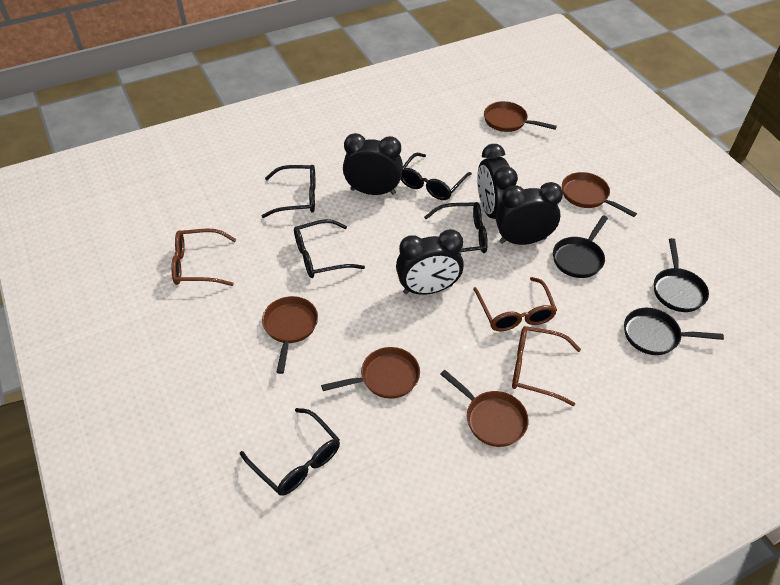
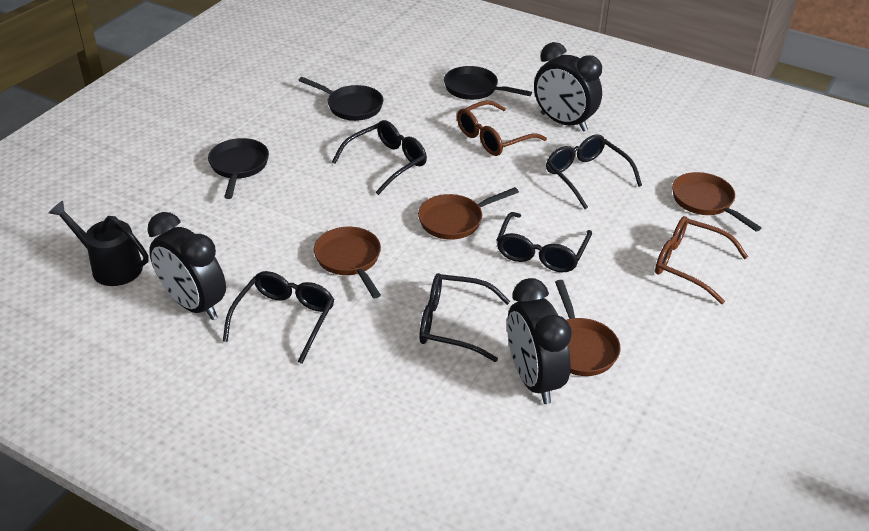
black clock: 4 -> 3
black watering can: 0 -> 1
brown glasses: 3 -> 2
brown pan: 5 -> 4

